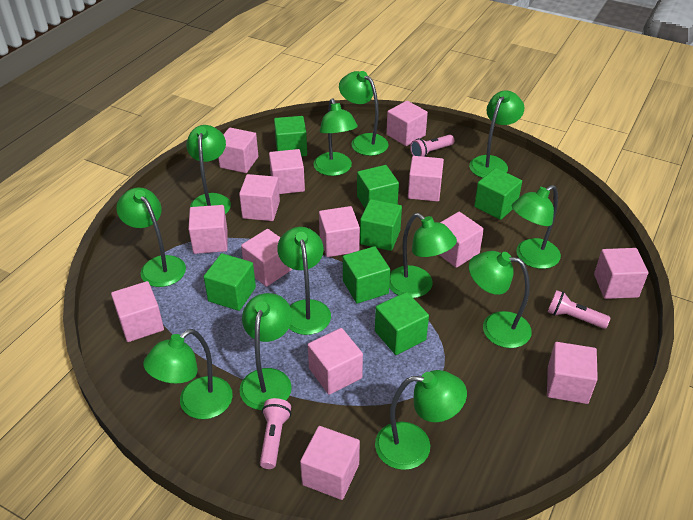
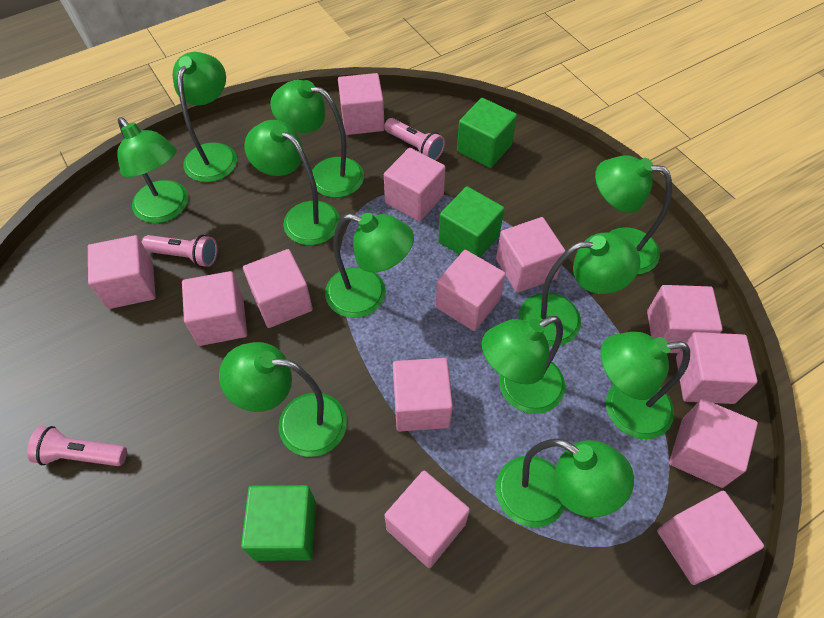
green cube: 7 -> 3
green lamp: 12 -> 11
pink cube: 14 -> 13

